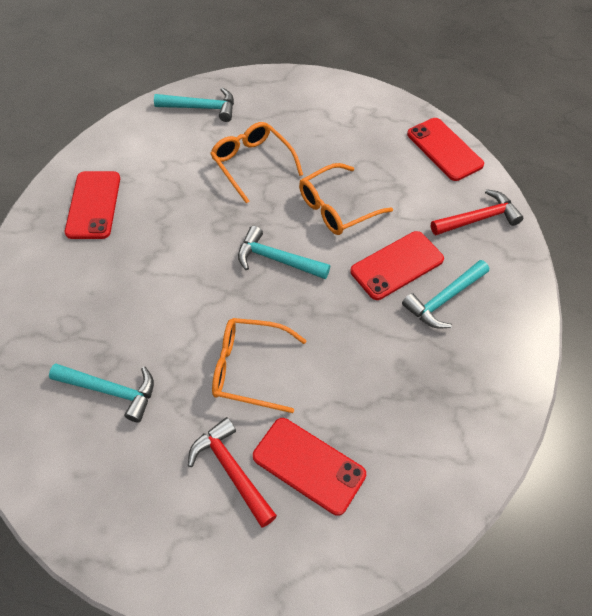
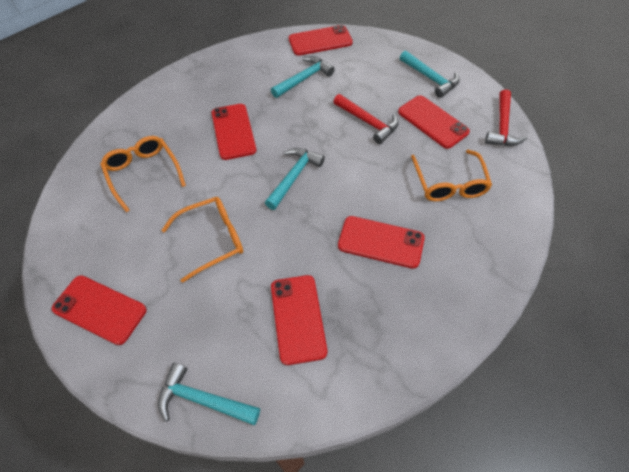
red phone: 4 -> 6

